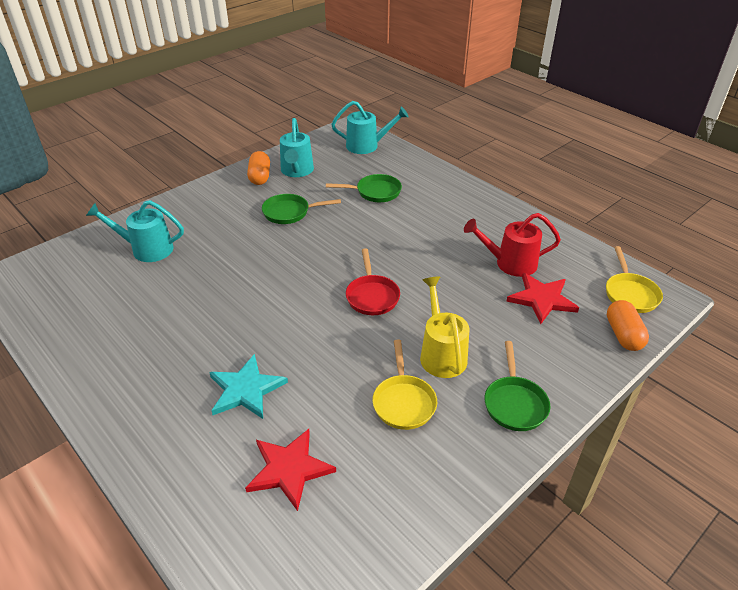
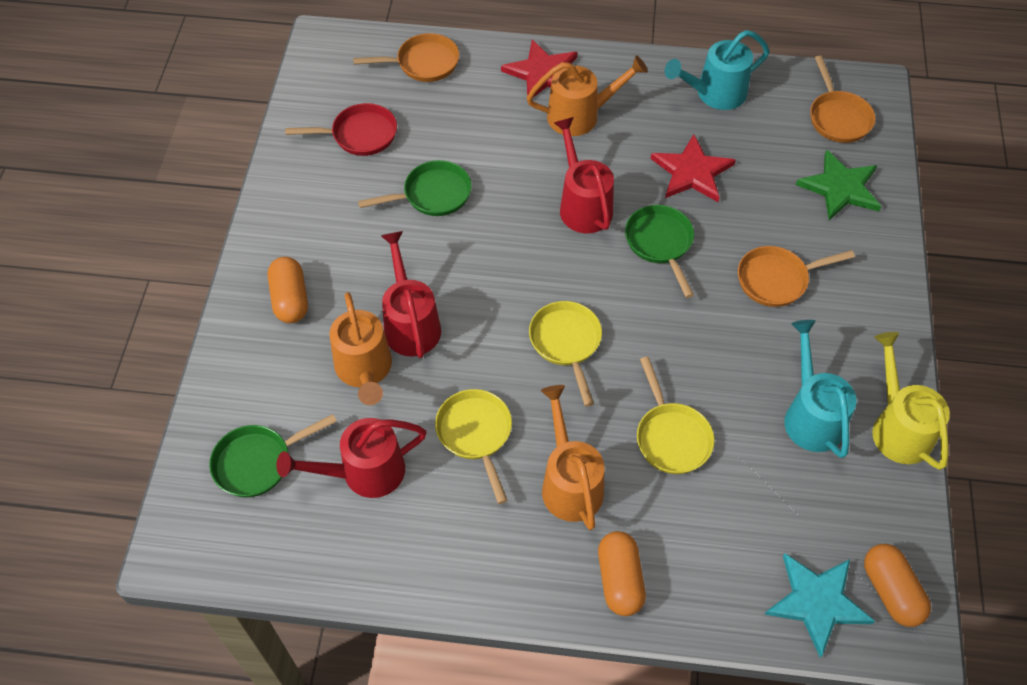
green star: 0 -> 1
orange capsule: 2 -> 3
orange pan: 0 -> 3
orange watering can: 0 -> 3
red watering can: 1 -> 3
turquoise watering can: 3 -> 2
yellow pan: 2 -> 3

